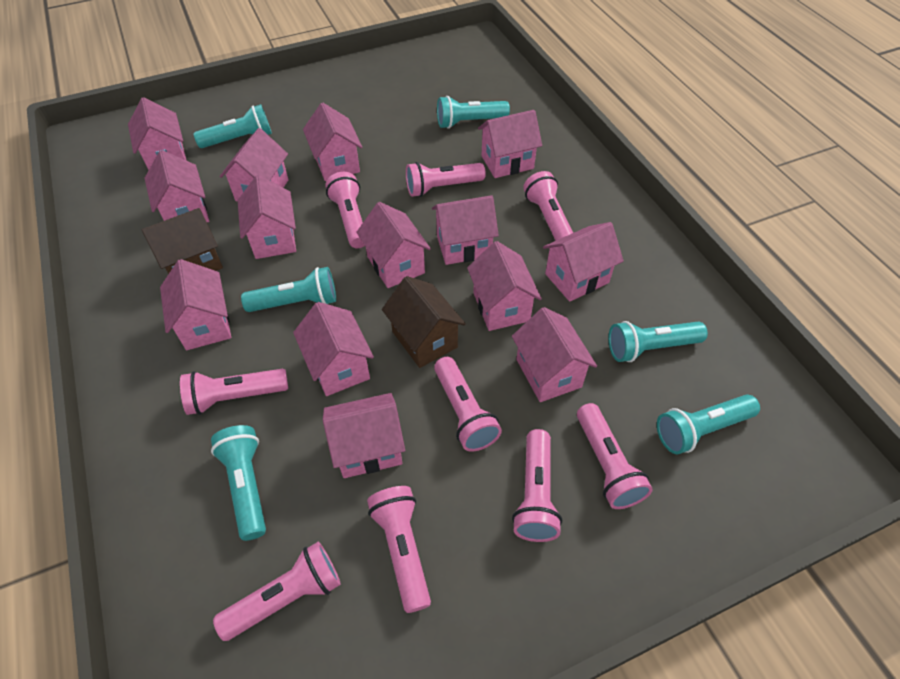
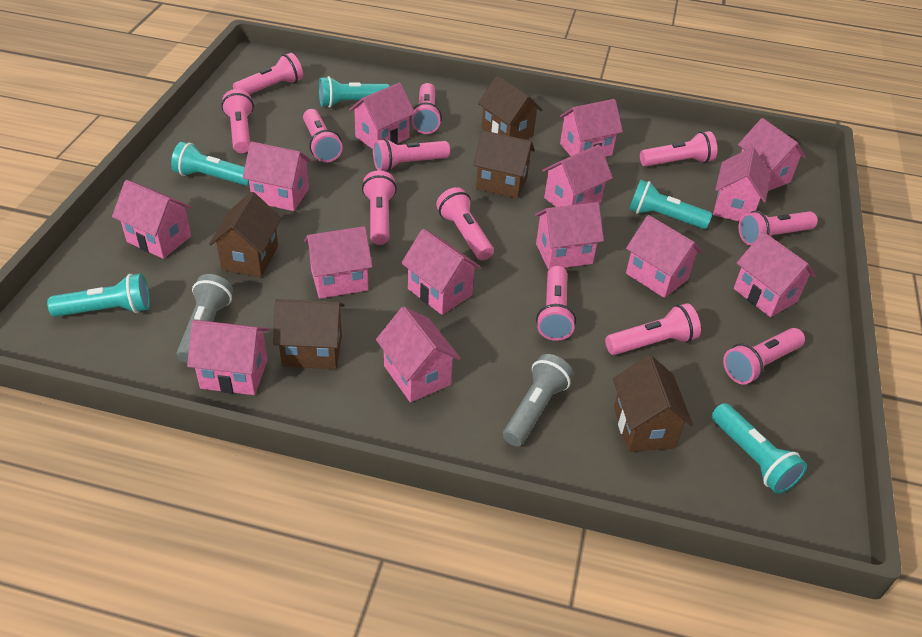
brown house: 2 -> 5
grey flashlight: 0 -> 2
pink flashlight: 9 -> 12
turquoise flashlight: 6 -> 5

